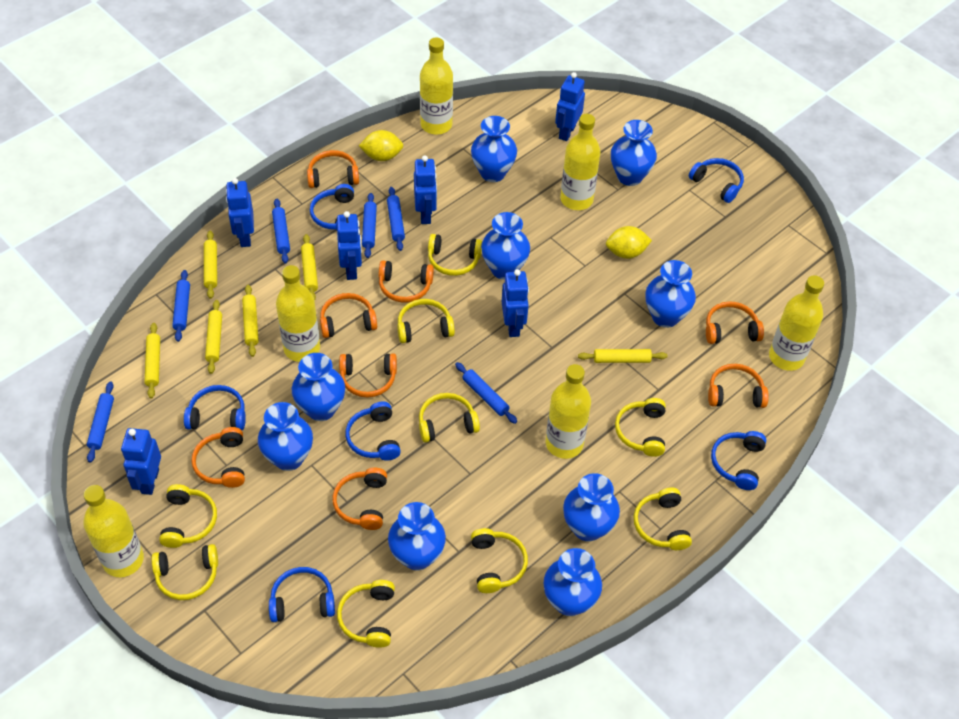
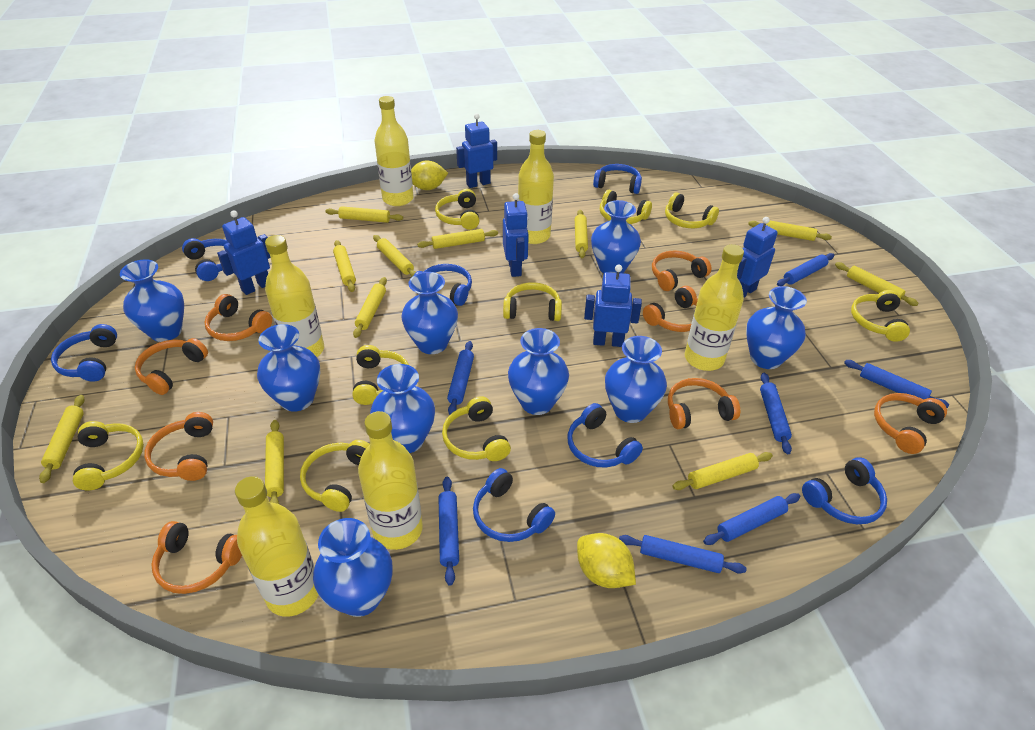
blue headphones: 6 -> 7
blue robot: 6 -> 5
blue rolling pin: 6 -> 7
yellow rolling pin: 6 -> 11

